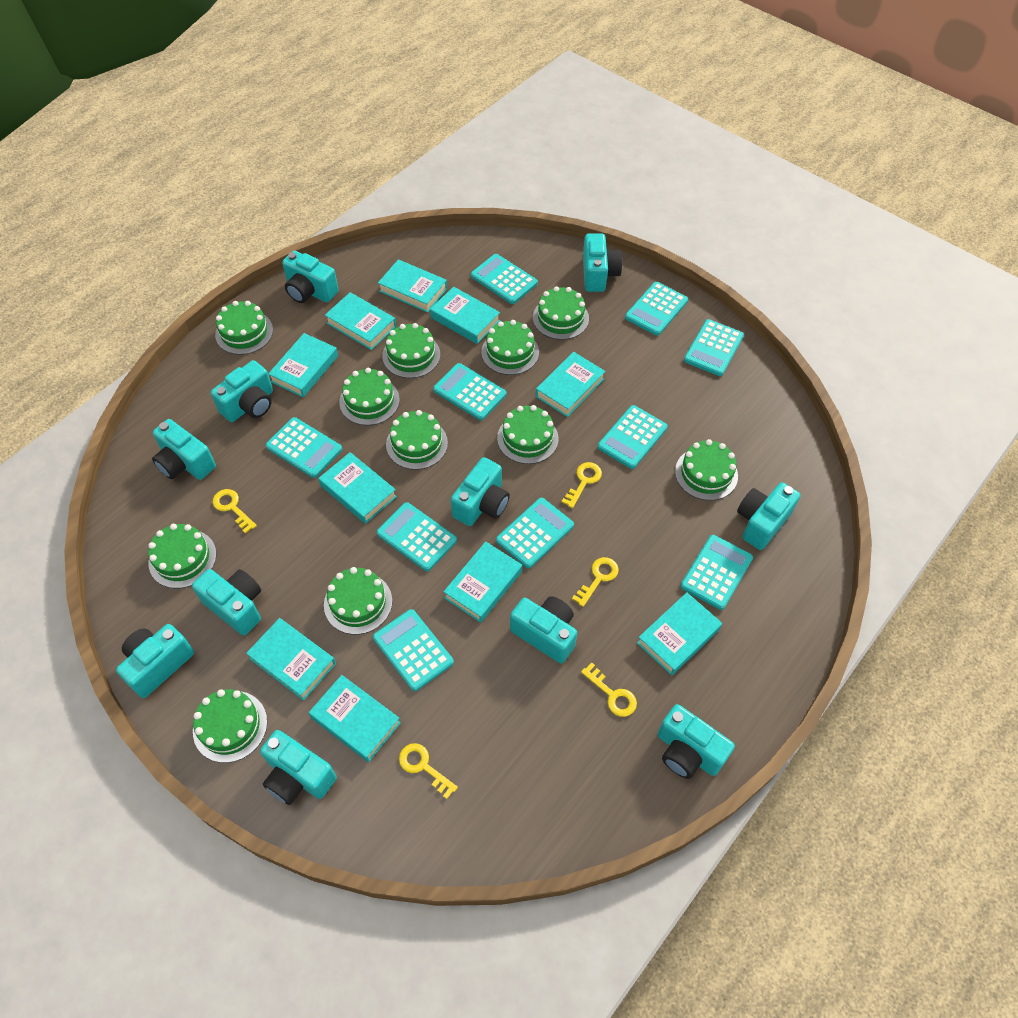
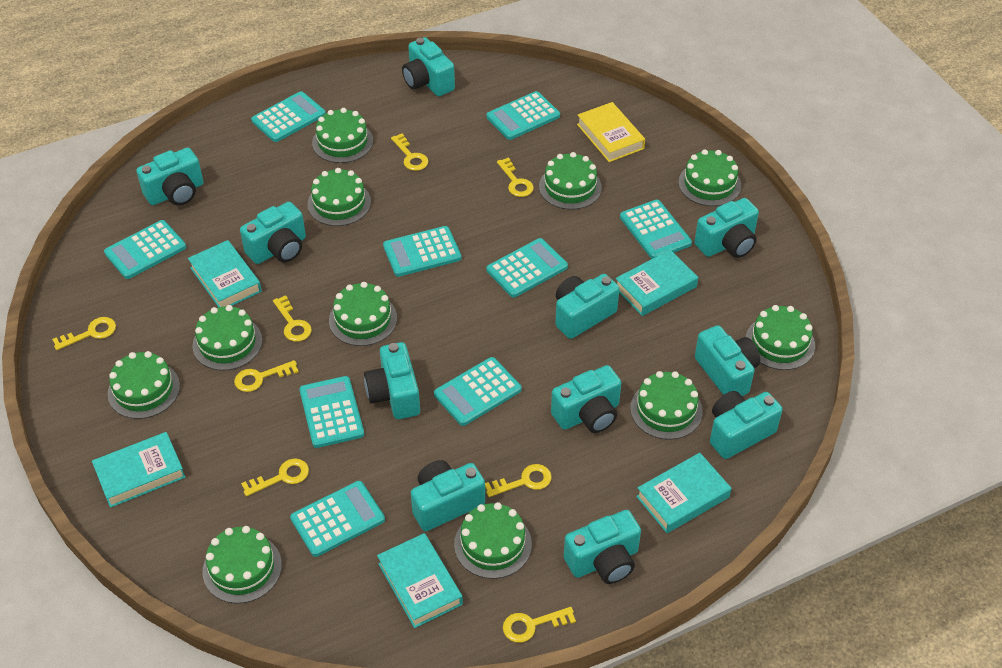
turquoise book: 10 -> 5
turquoise calculator: 10 -> 9
yellow book: 0 -> 1
yellow key: 5 -> 8

